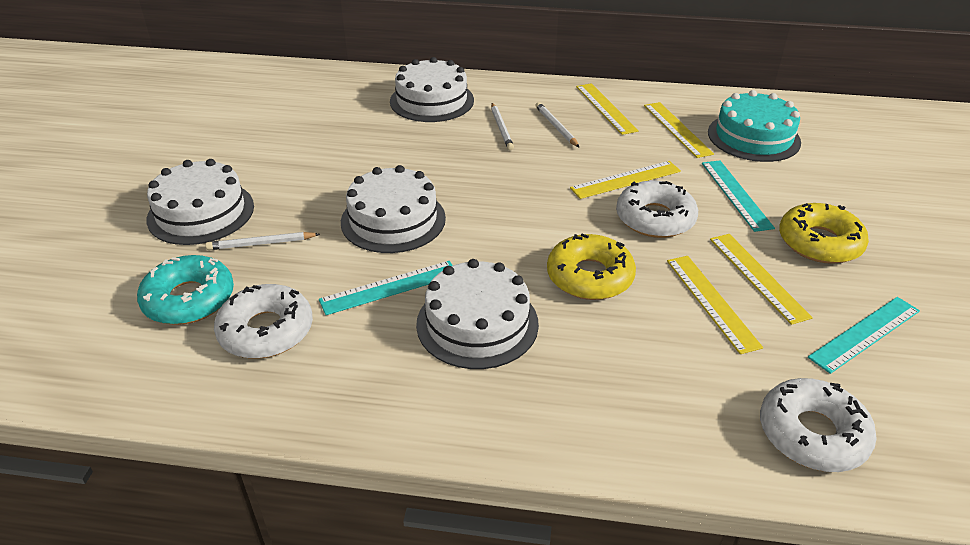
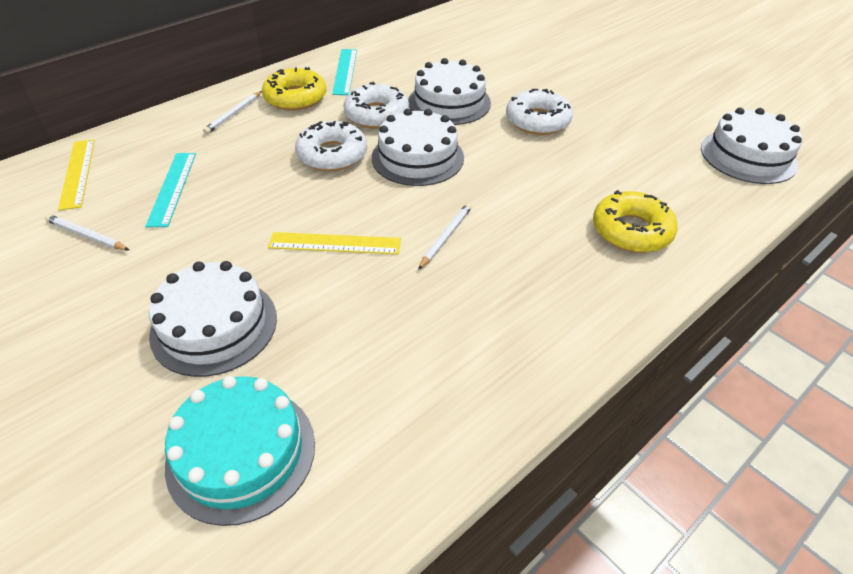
turquoise donut: 1 -> 0
turquoise ruler: 3 -> 2
yellow ruler: 5 -> 2

